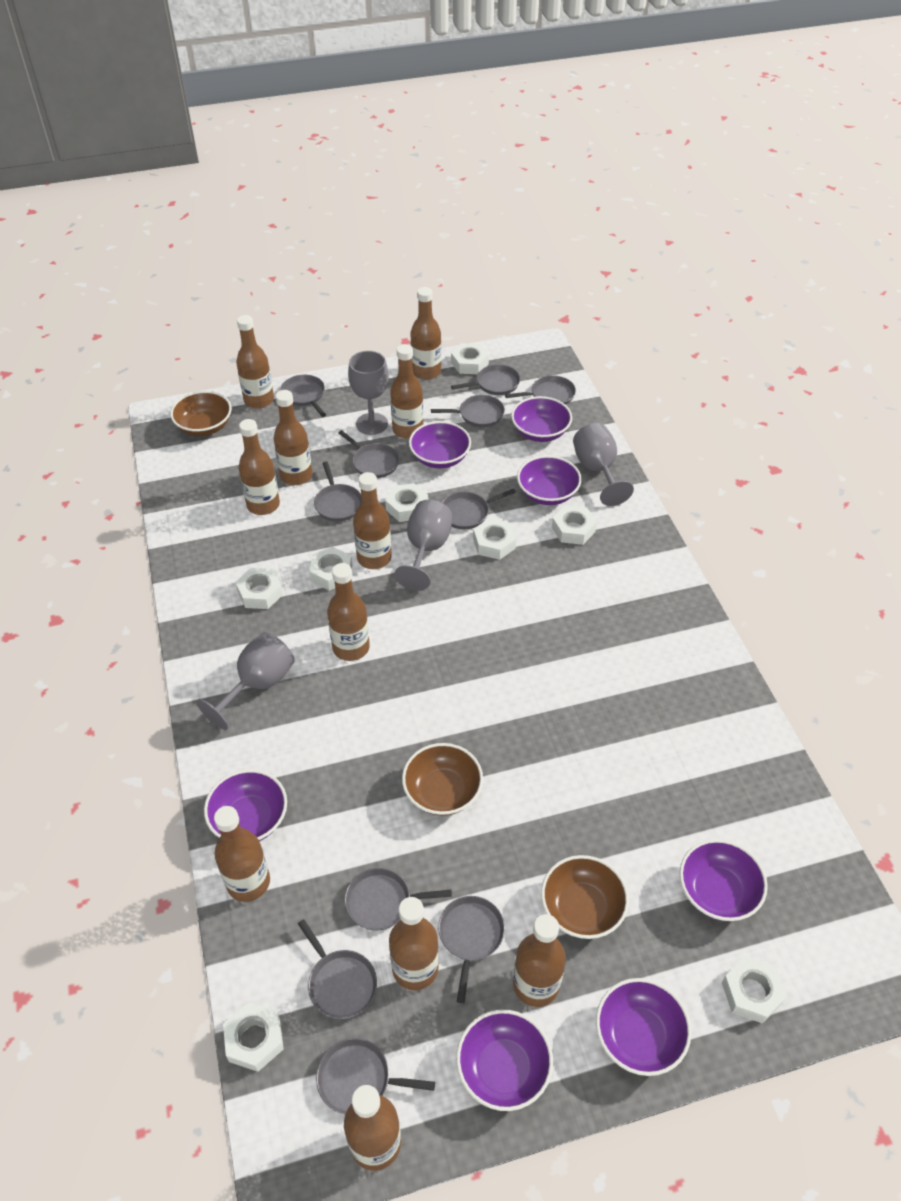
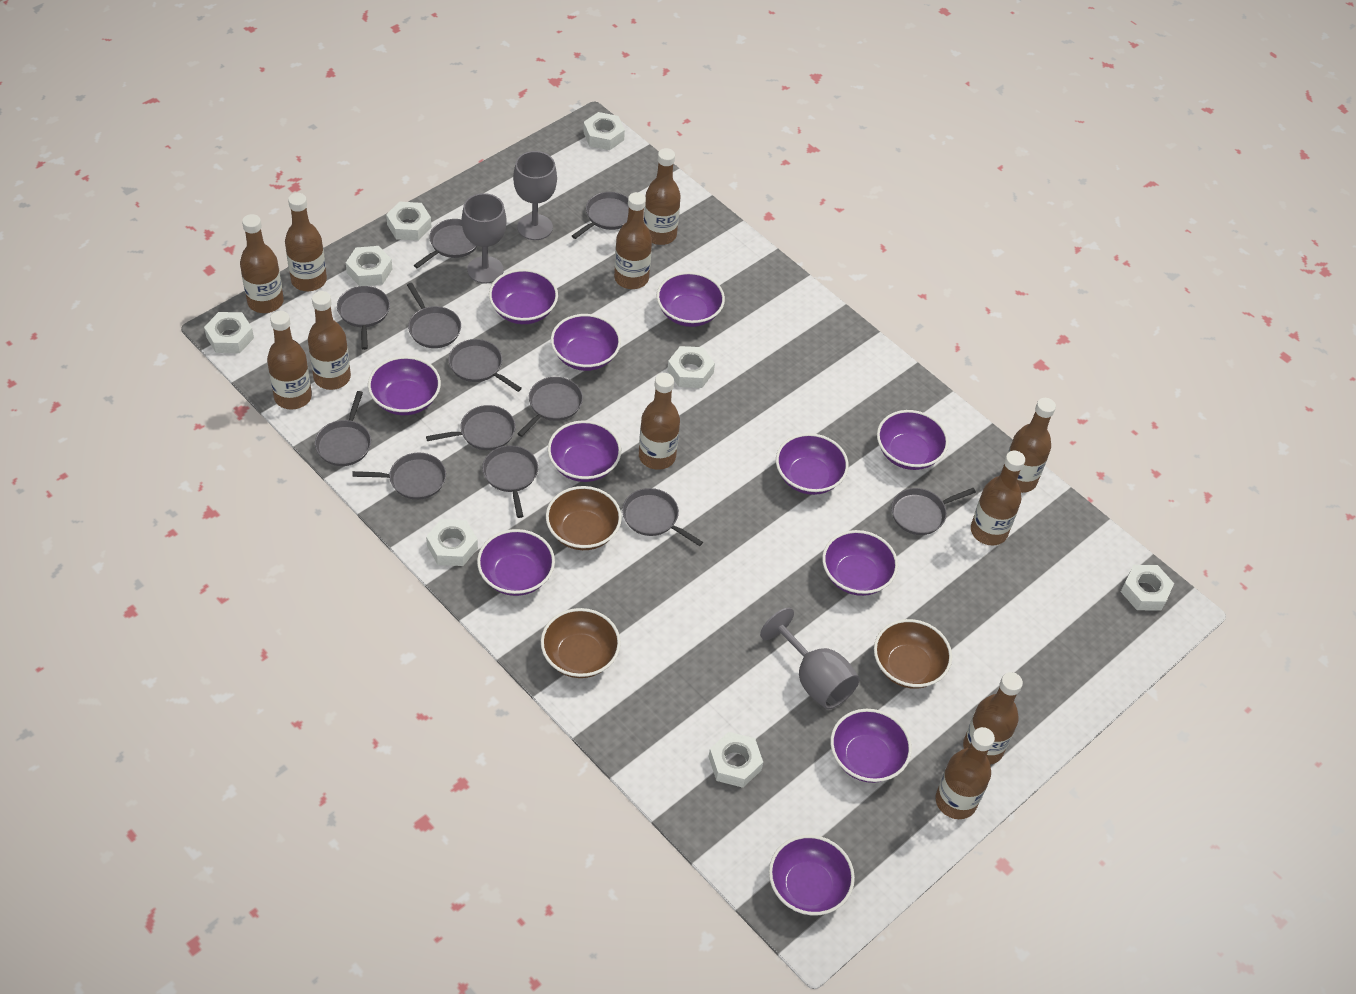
grey goblet: 4 -> 3
grey pan: 11 -> 12
purple bowl: 7 -> 11

